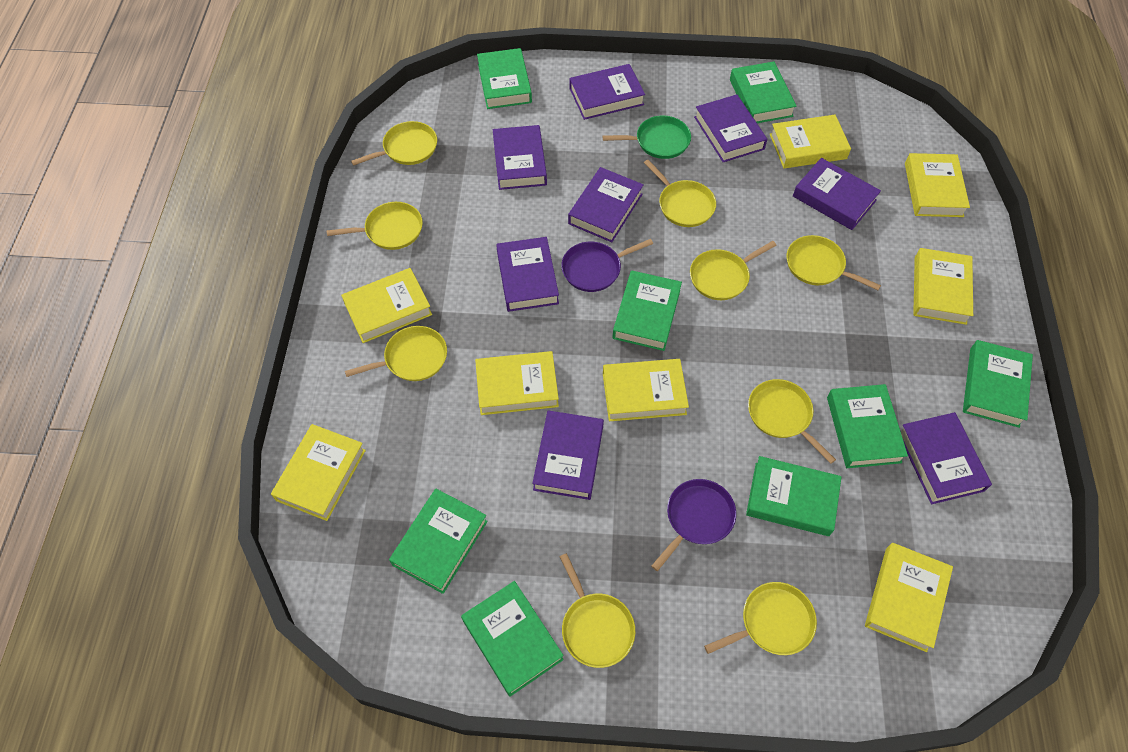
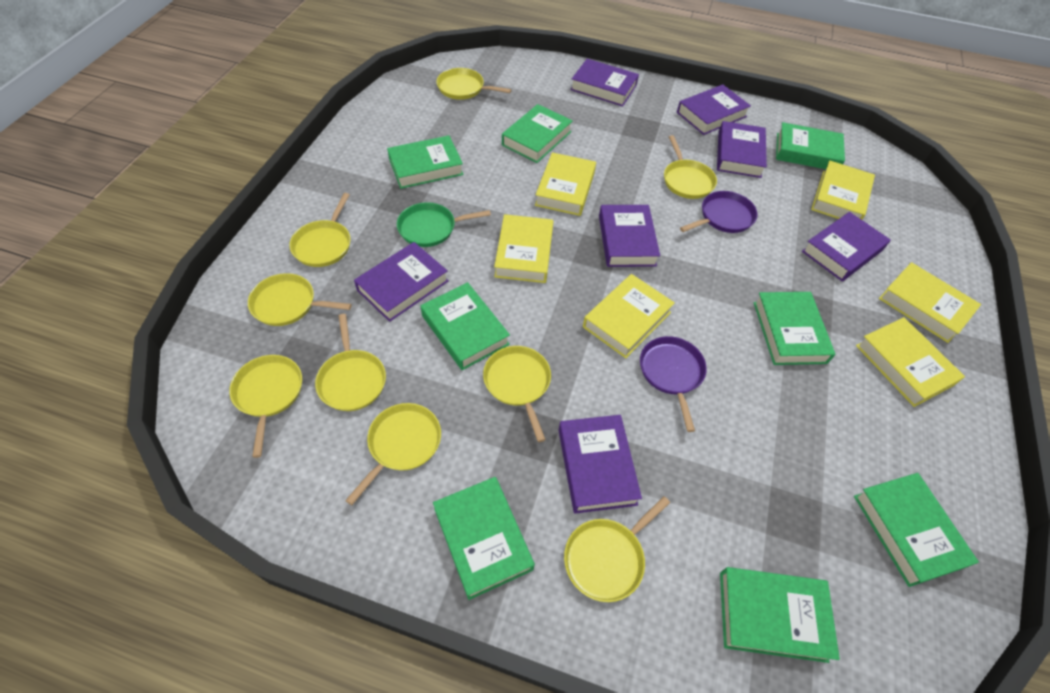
purple book: 8 -> 7
yellow book: 8 -> 6

